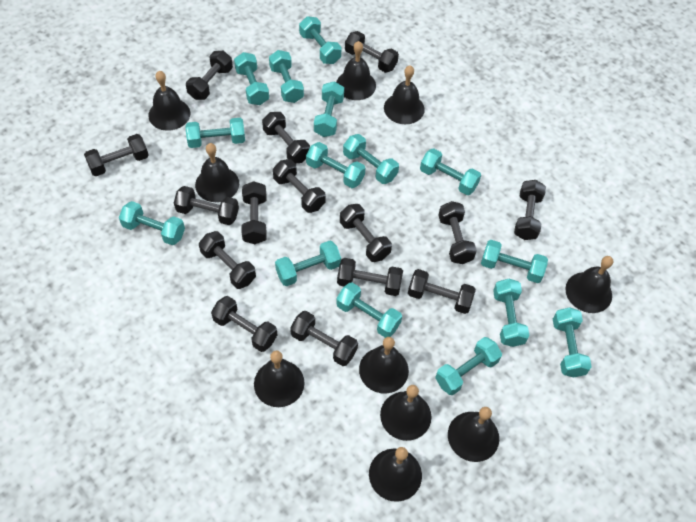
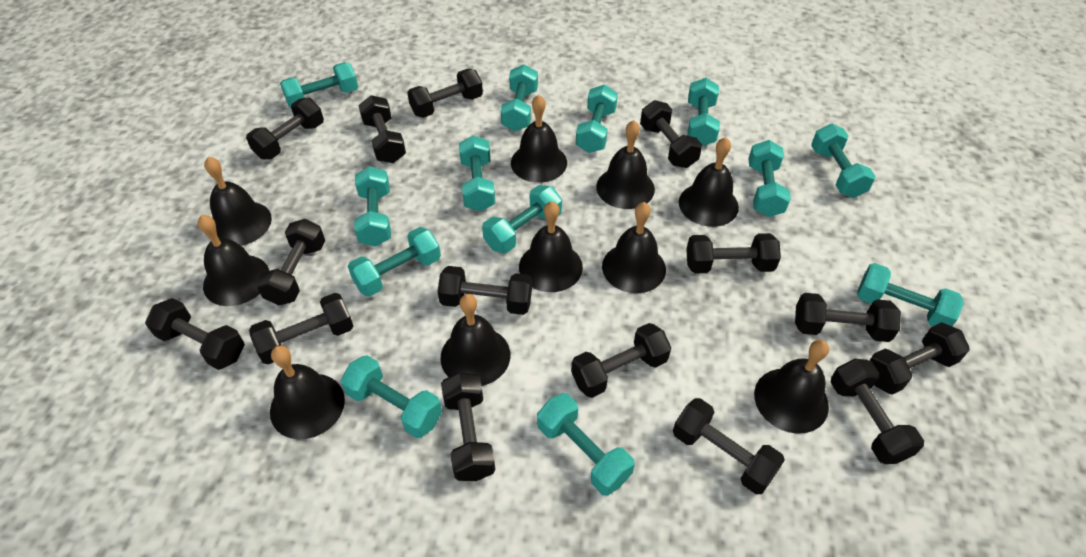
turquoise dumbbell: 15 -> 13

